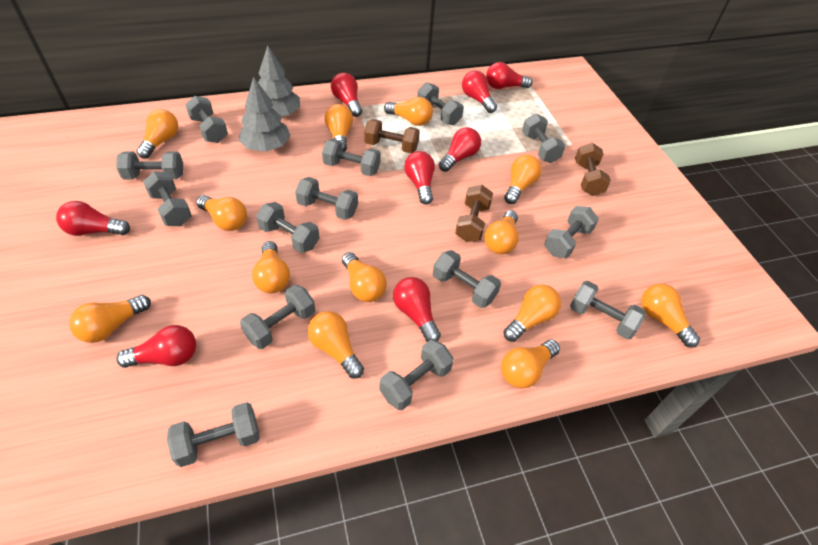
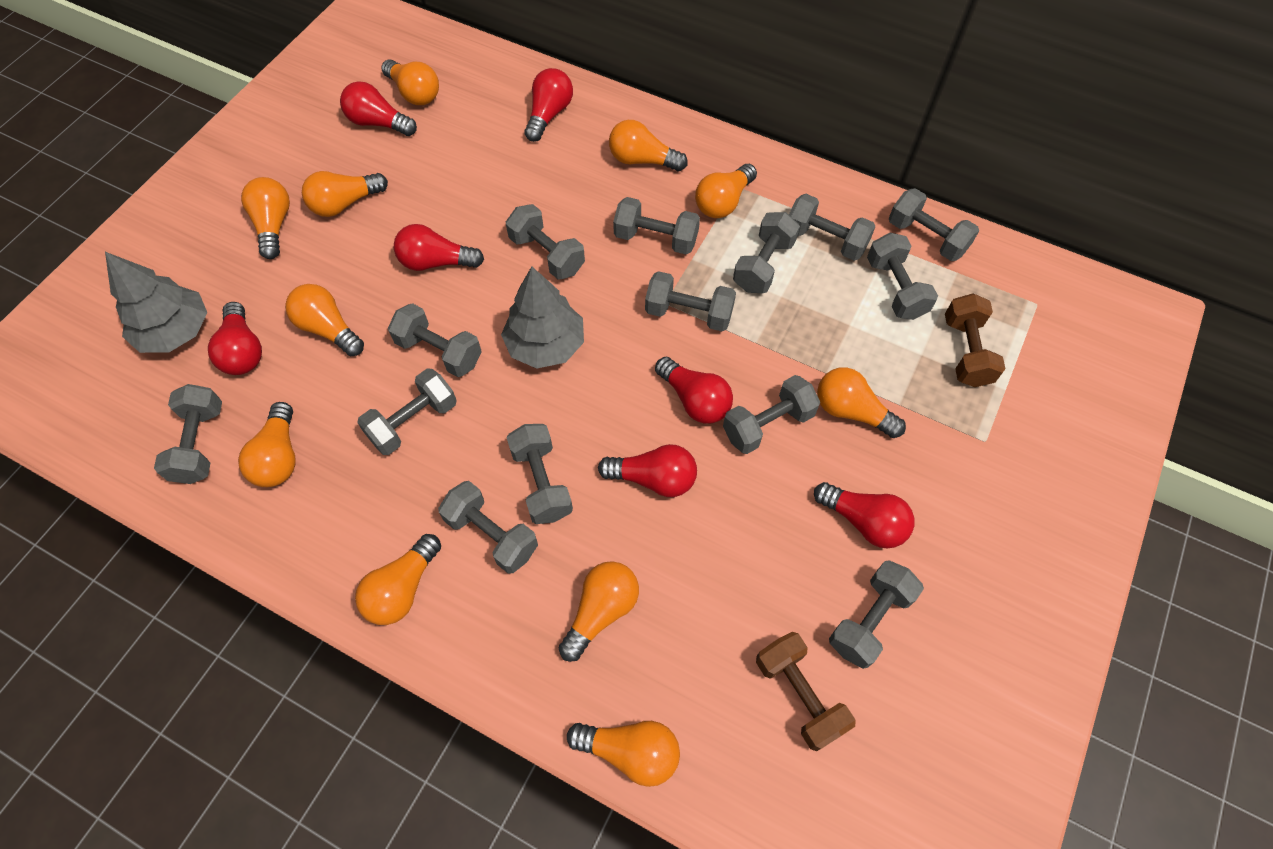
brown dumbbell: 3 -> 2
orange light bulb: 13 -> 11
red light bulb: 8 -> 7

